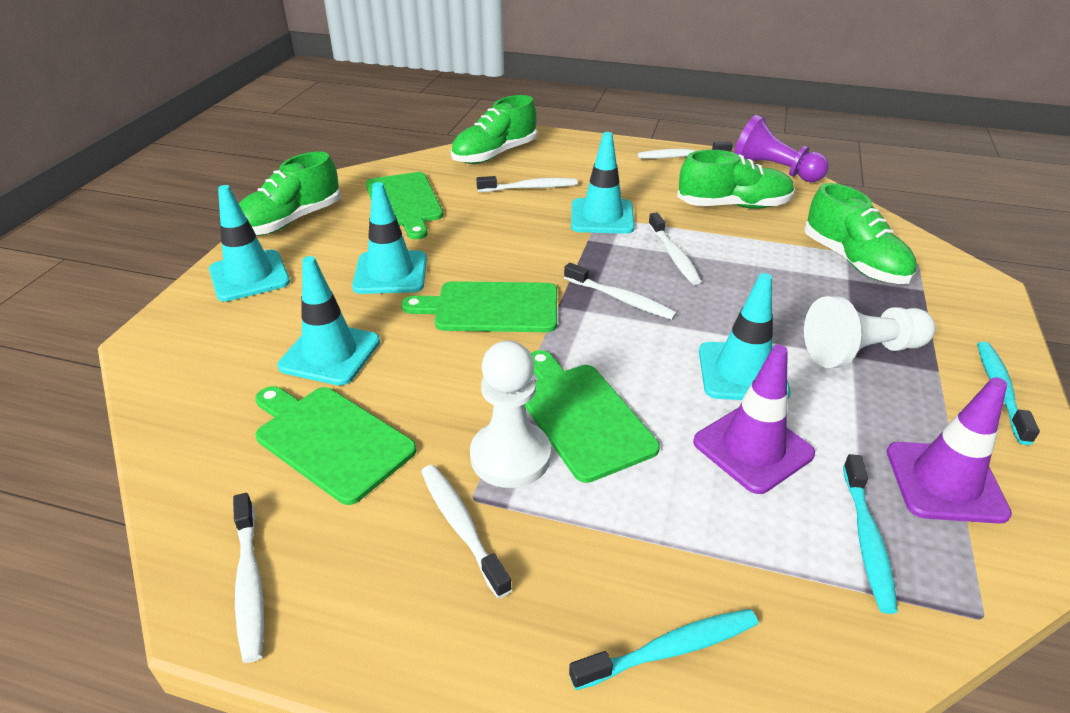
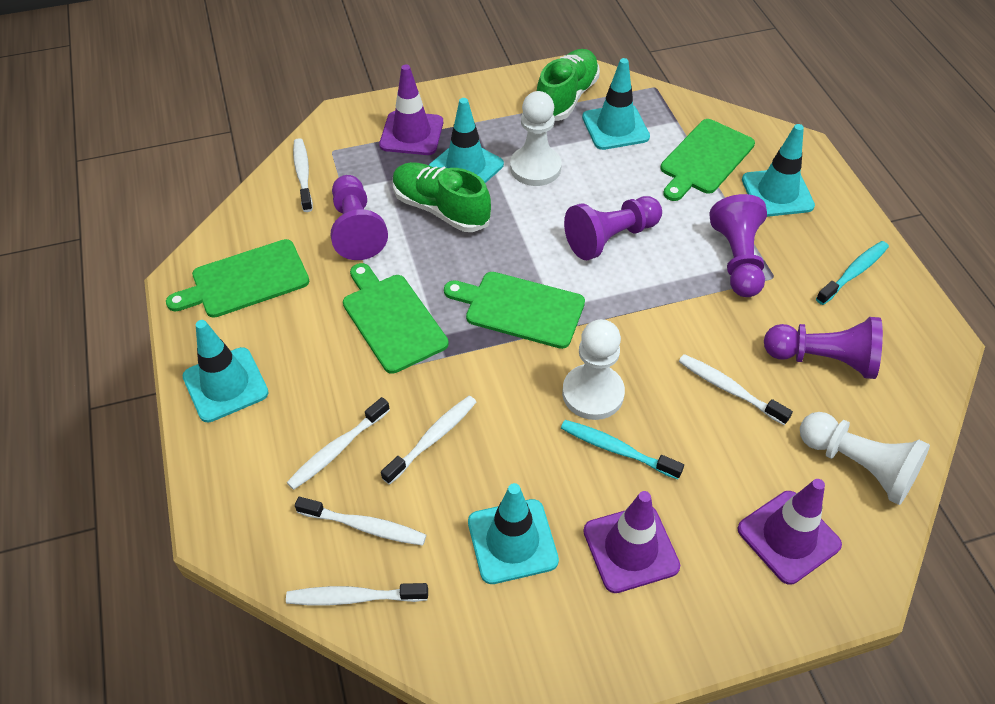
green shoe: 4 -> 2
purple pawn: 1 -> 4
purple traffic cone: 2 -> 3
turquoise toothbrush: 3 -> 2
white pawn: 2 -> 3

